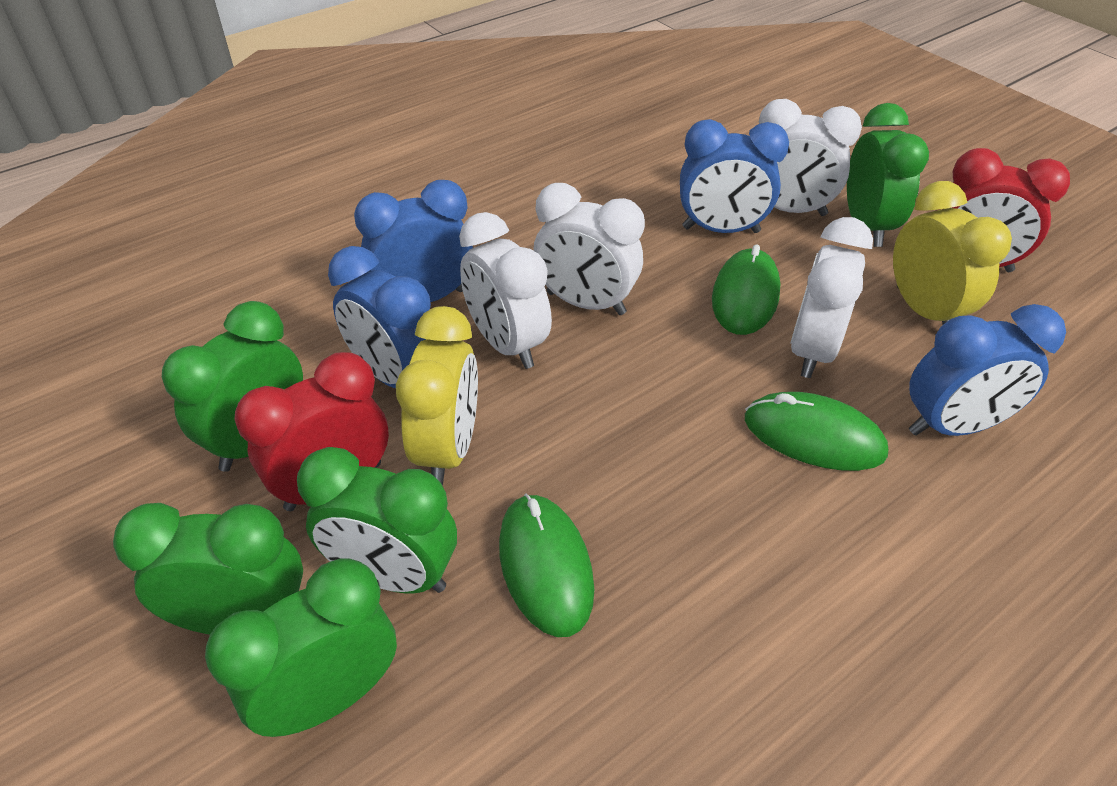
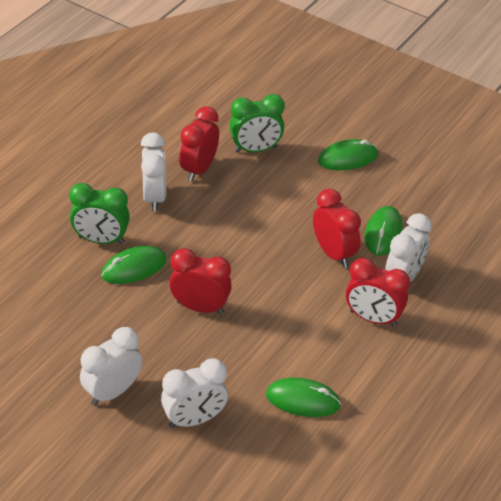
blue clock: 4 -> 0
green clock: 5 -> 2
green mouse: 3 -> 4
red clock: 2 -> 4
yellow clock: 2 -> 0

